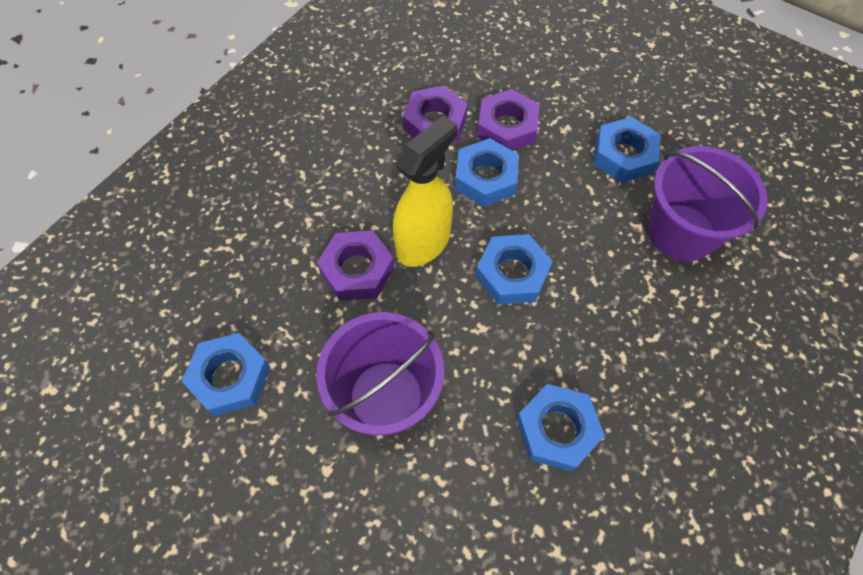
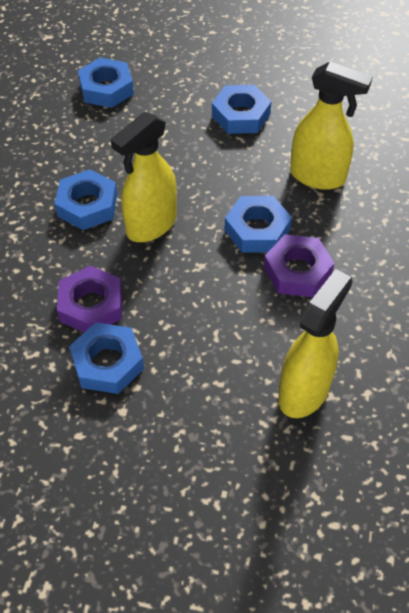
purple bucket: 2 -> 0
purple nut: 3 -> 2
yellow spray bottle: 1 -> 3

